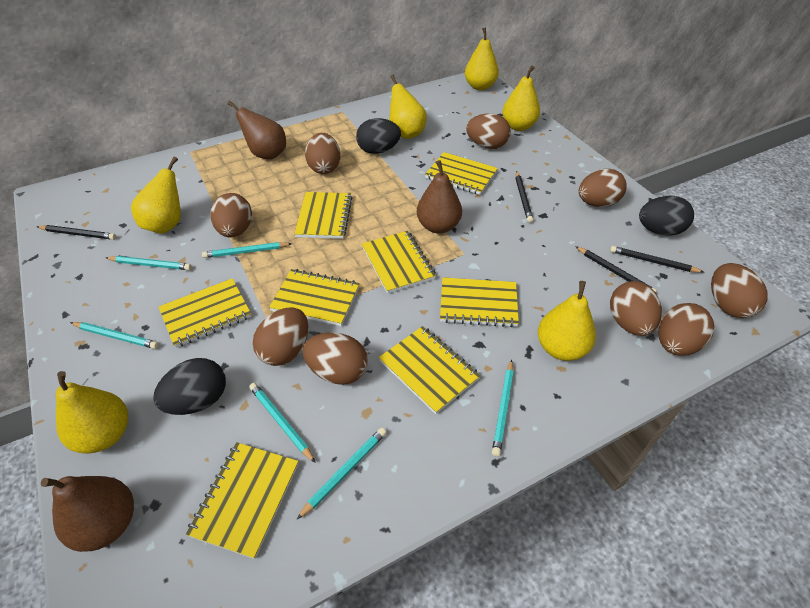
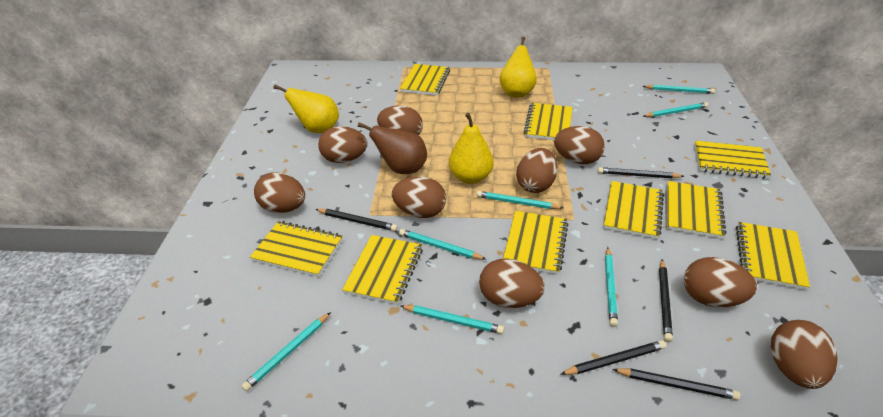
black egg: 3 -> 0
black pencil: 4 -> 5
brown pear: 3 -> 1
turquoise pencil: 6 -> 7
yellow notebook: 8 -> 9
yellow pear: 6 -> 3

